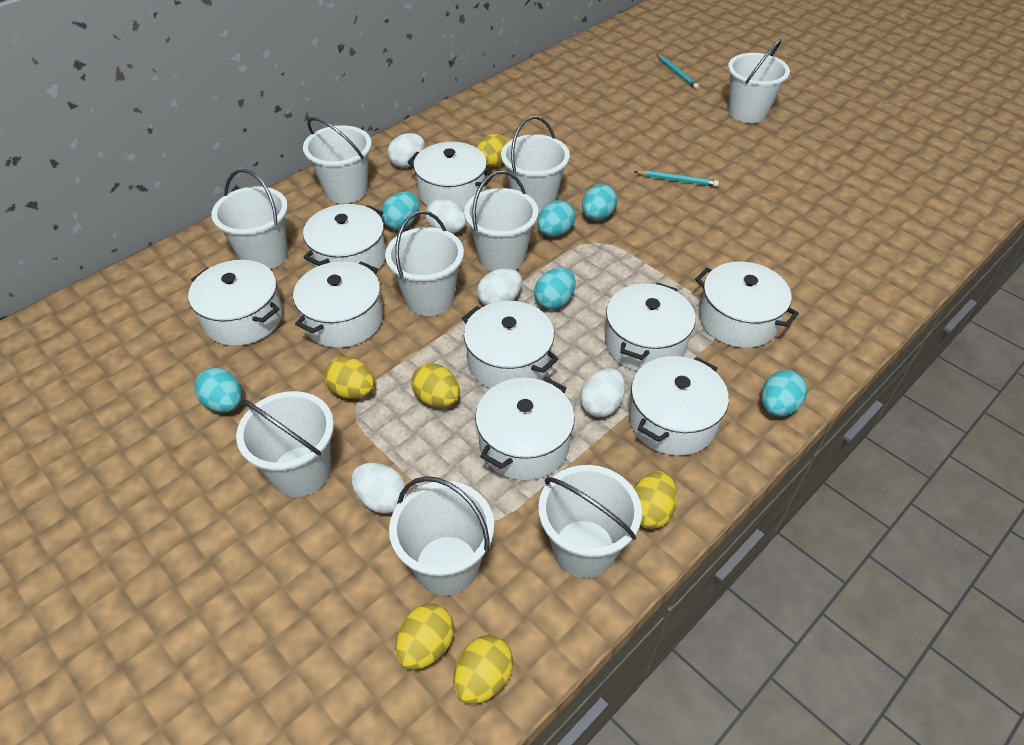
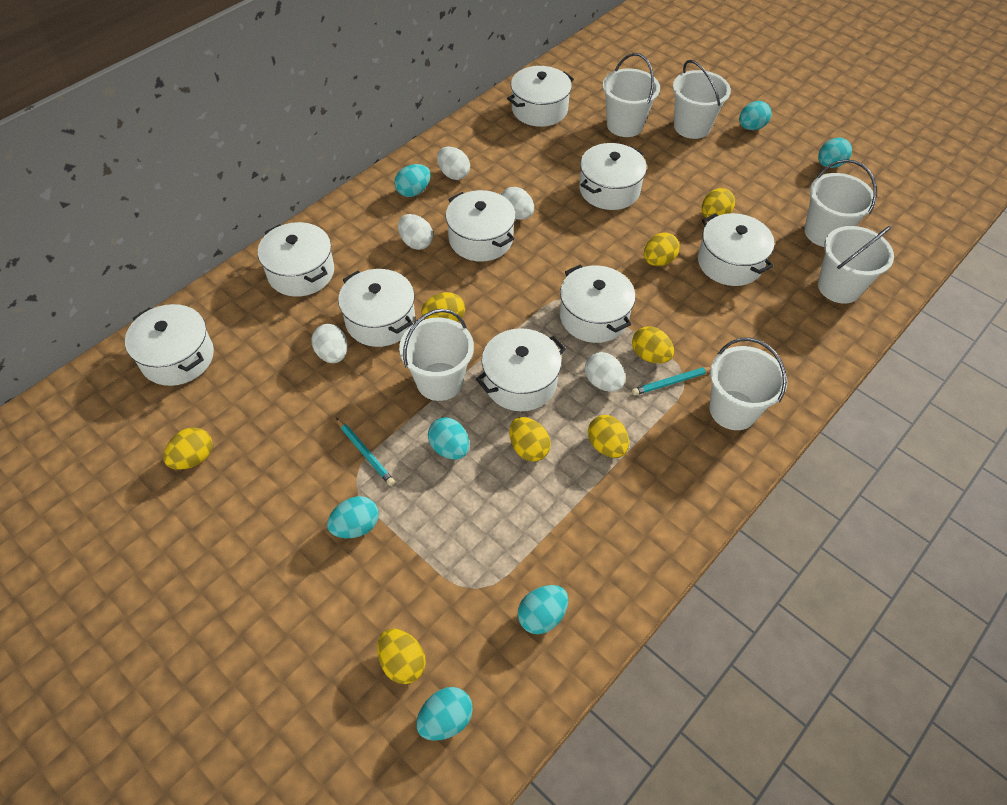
turquoise egg: 6 -> 7
white bucket: 9 -> 6
yellow egg: 6 -> 8

